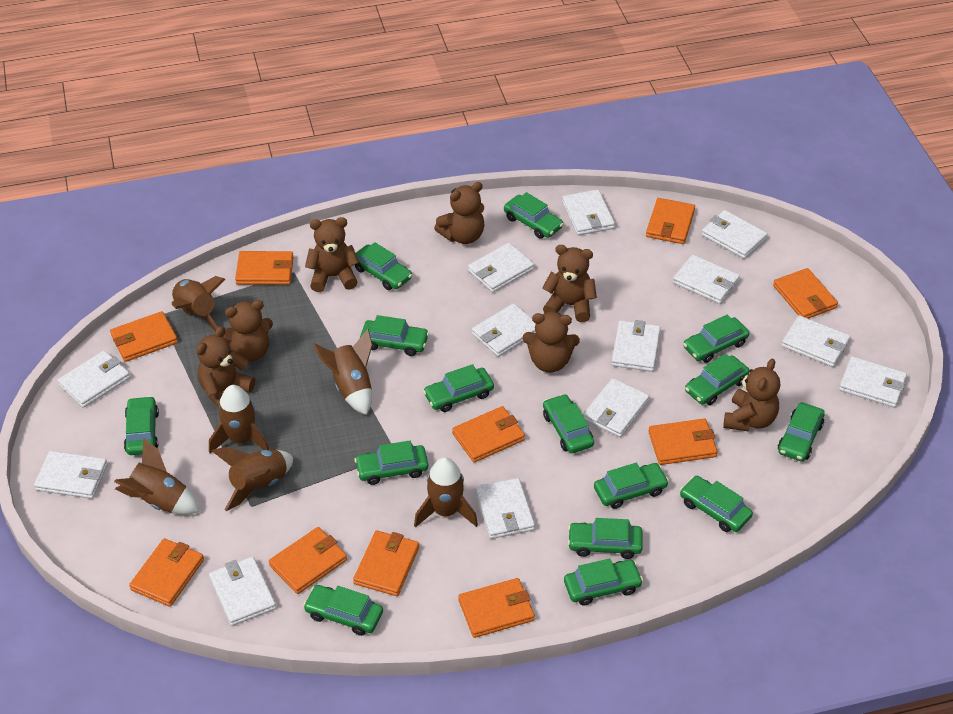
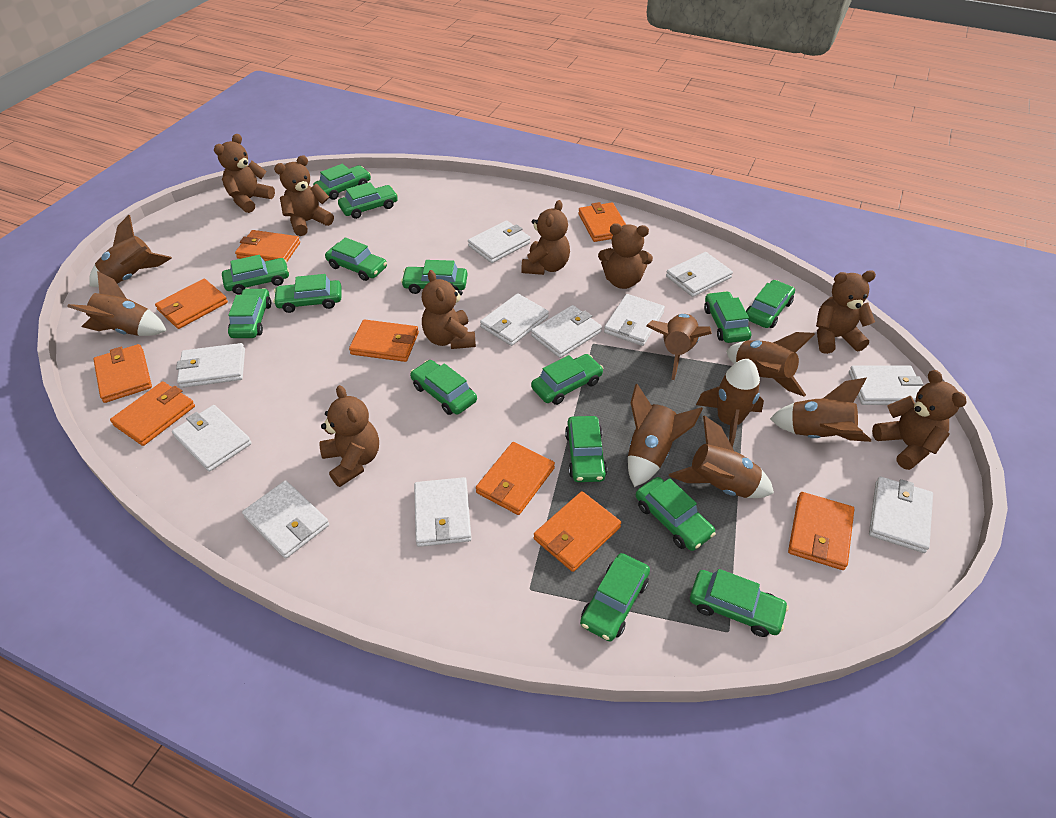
brown rocket: 6 -> 8
brown teddy bear: 7 -> 8
orange wallet: 10 -> 9
white wallet: 13 -> 11

